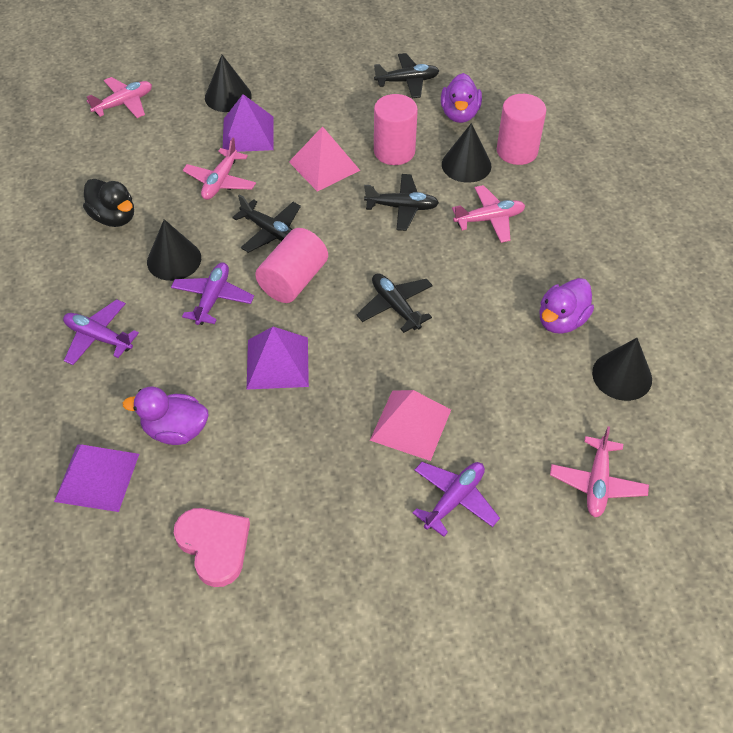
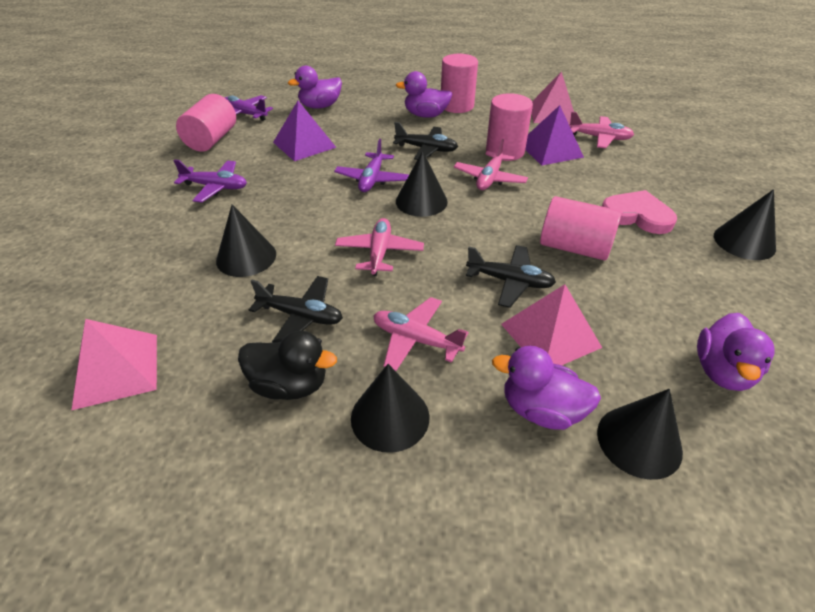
black cone: 4 -> 5
black plane: 4 -> 3
pink cylinder: 3 -> 4
pink pyramid: 2 -> 3
purple duck: 3 -> 4
purple pyramid: 3 -> 2

